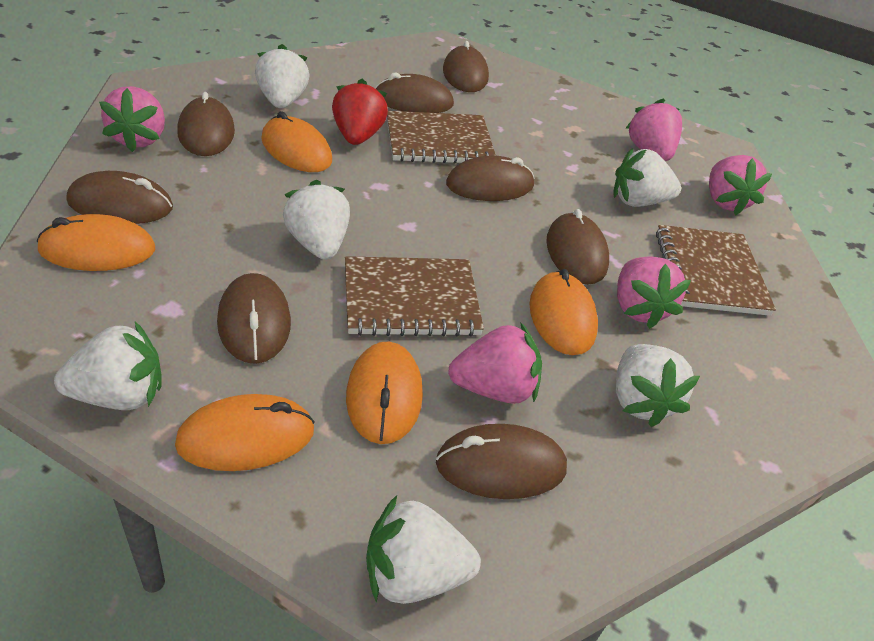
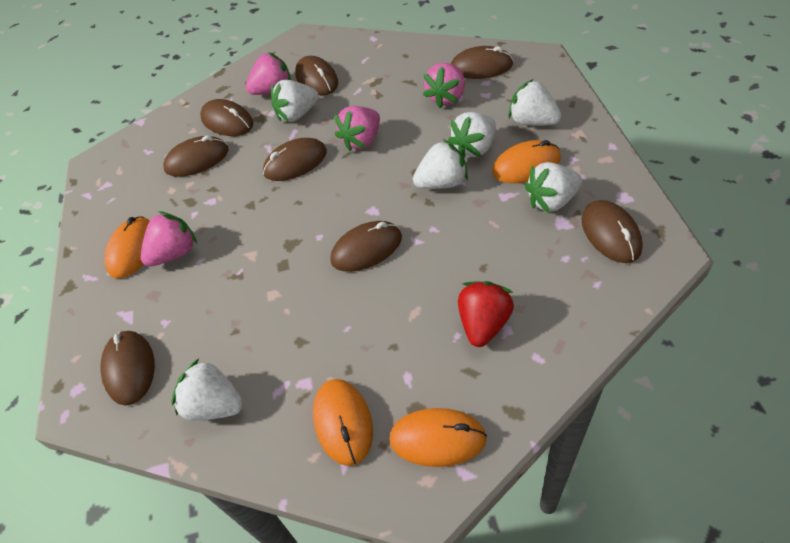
brown notebook: 3 -> 0
orange mouse: 5 -> 4
pink strawberry: 5 -> 4

